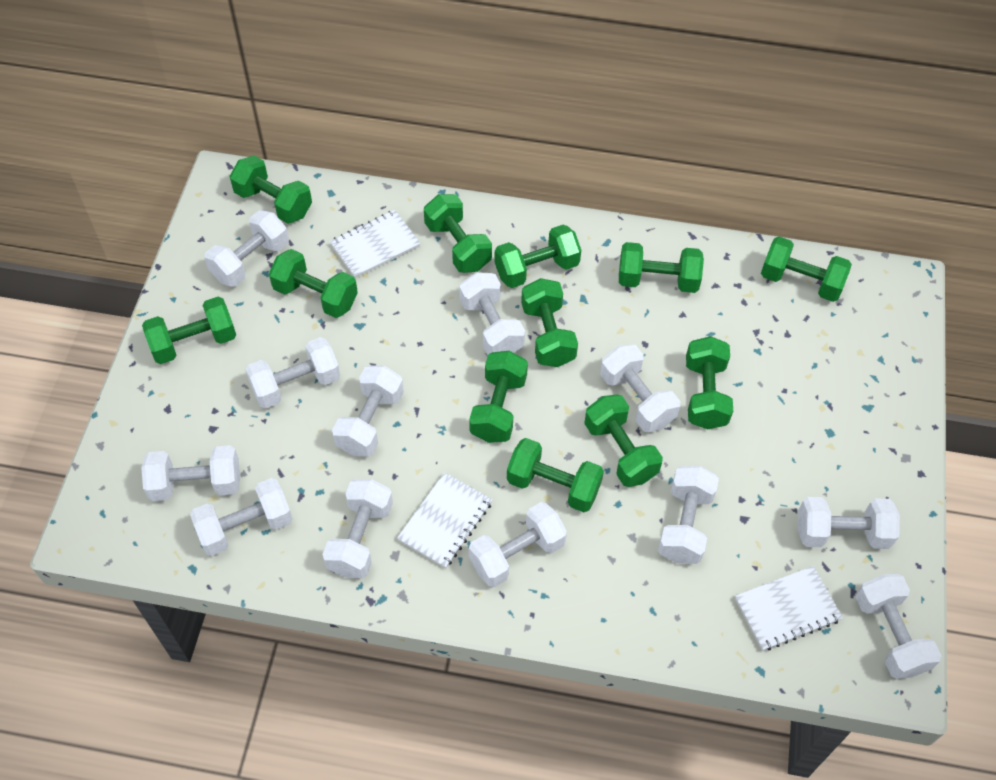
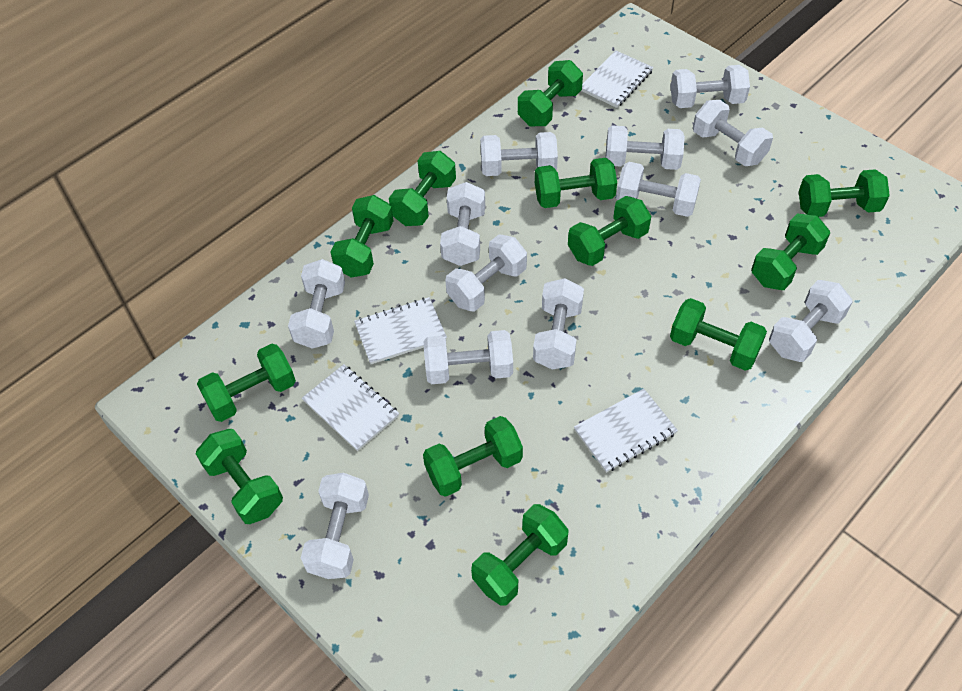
white notebook: 3 -> 4

